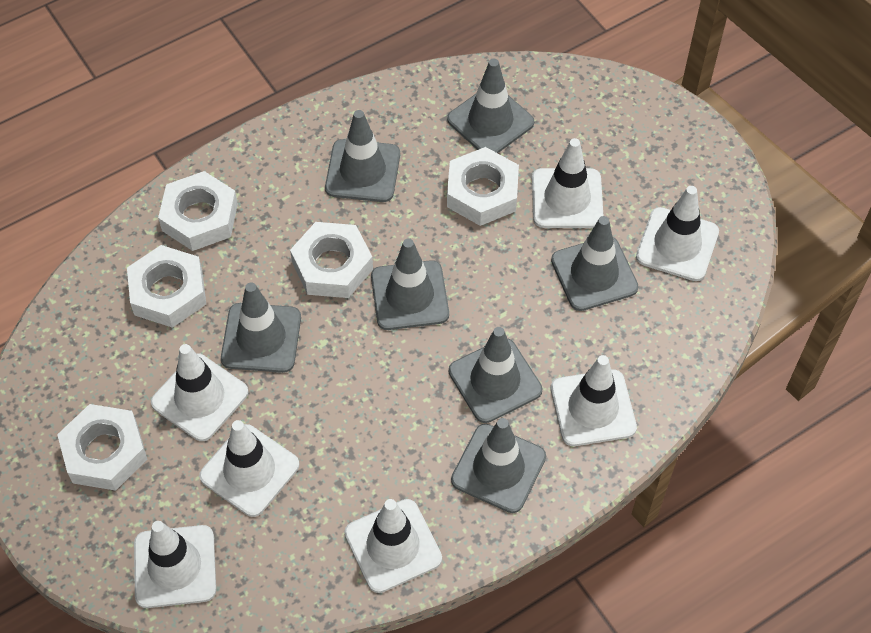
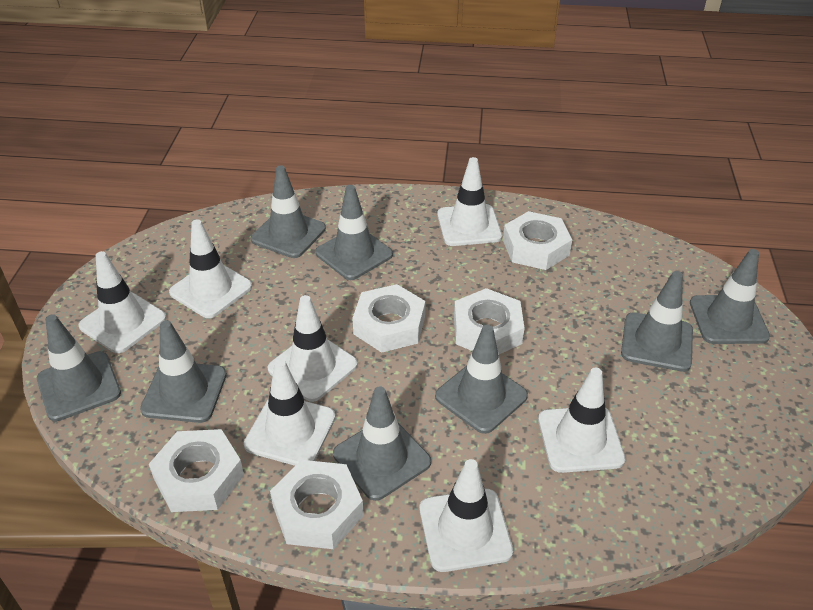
grey traffic cone: 7 -> 8

